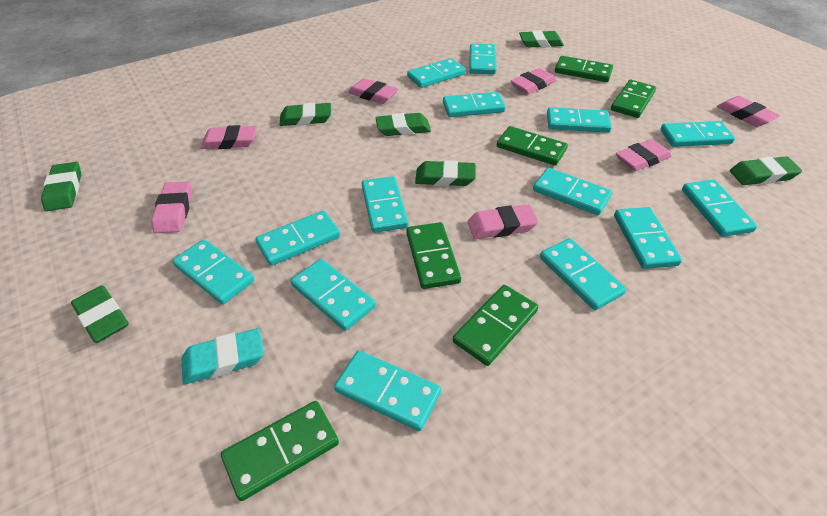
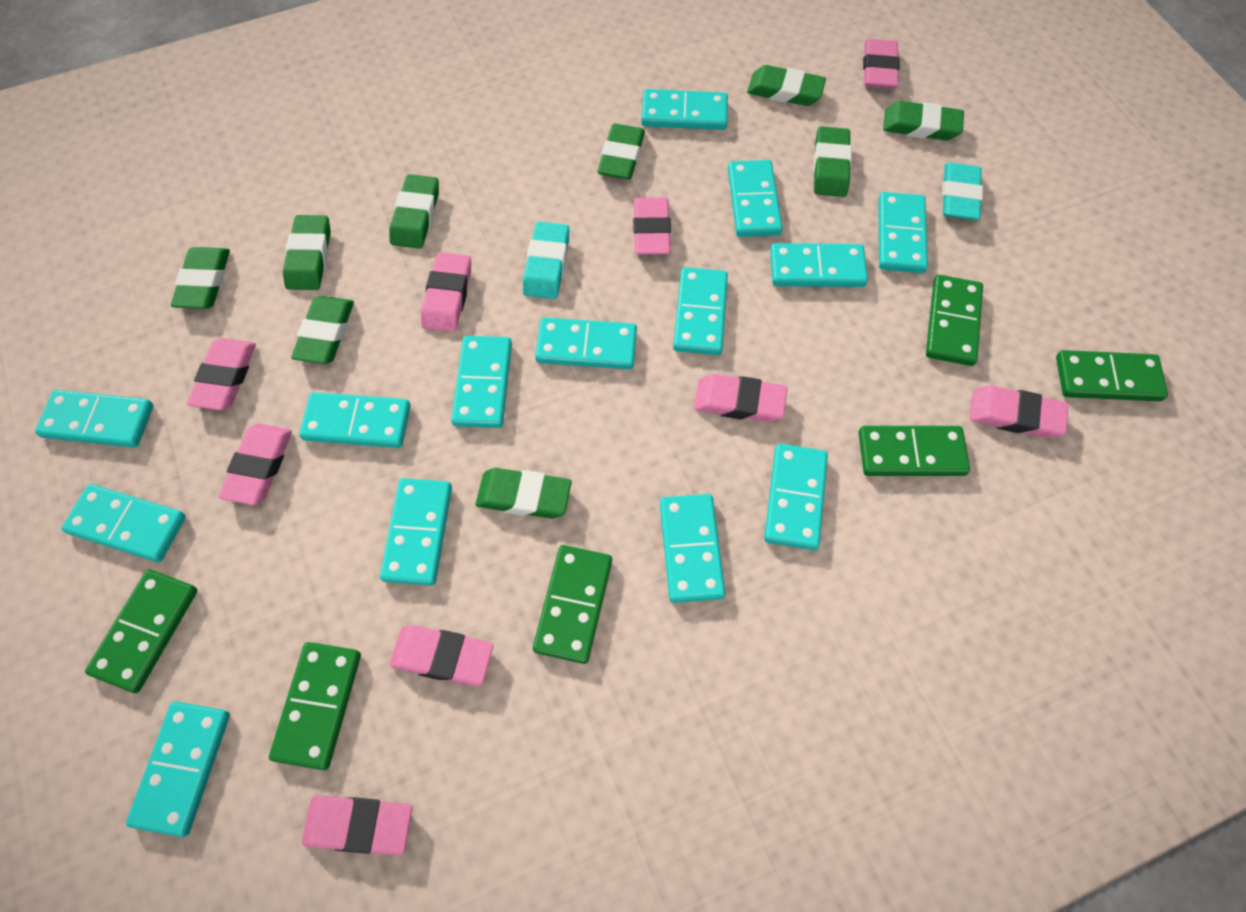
green eraser: 7 -> 9
pink eraser: 7 -> 9
turquoise eraser: 1 -> 2

